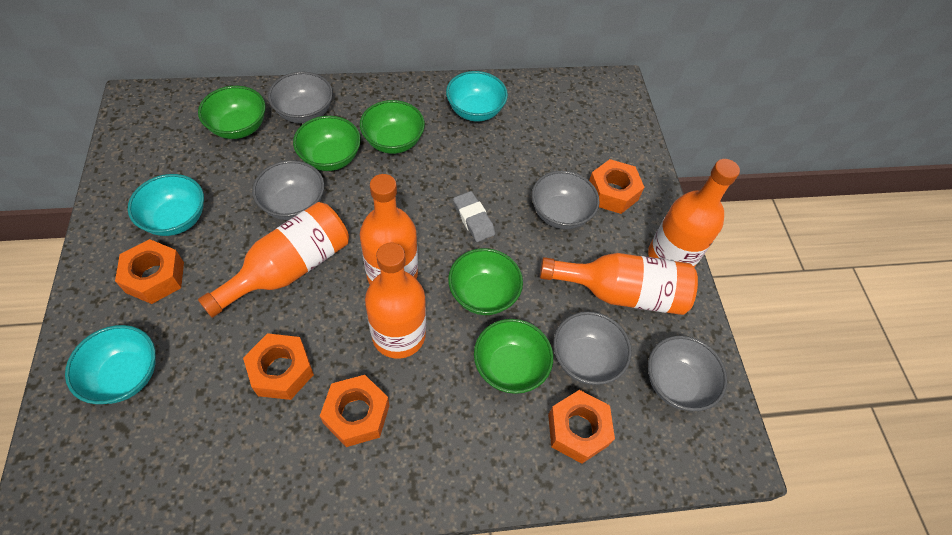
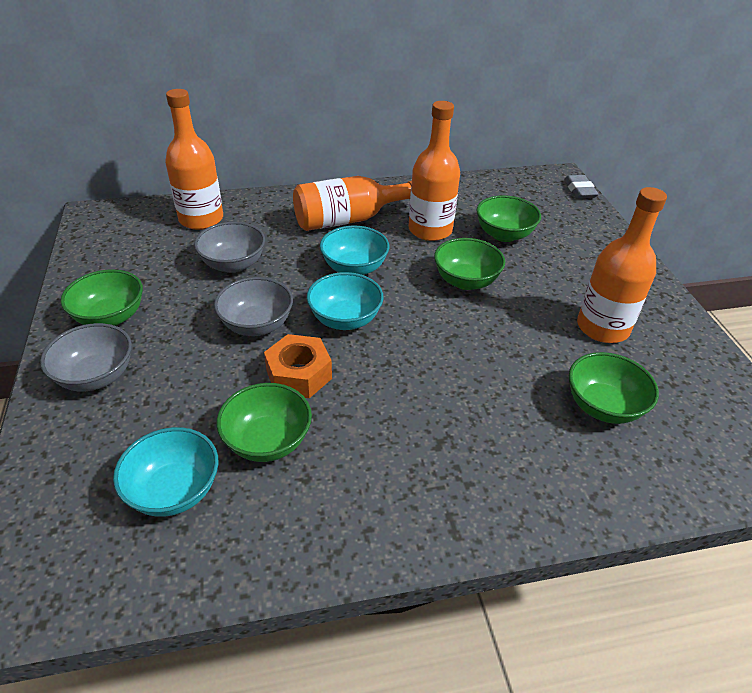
grey bowl: 5 -> 3
orange bottle: 5 -> 4
orange nut: 5 -> 1

